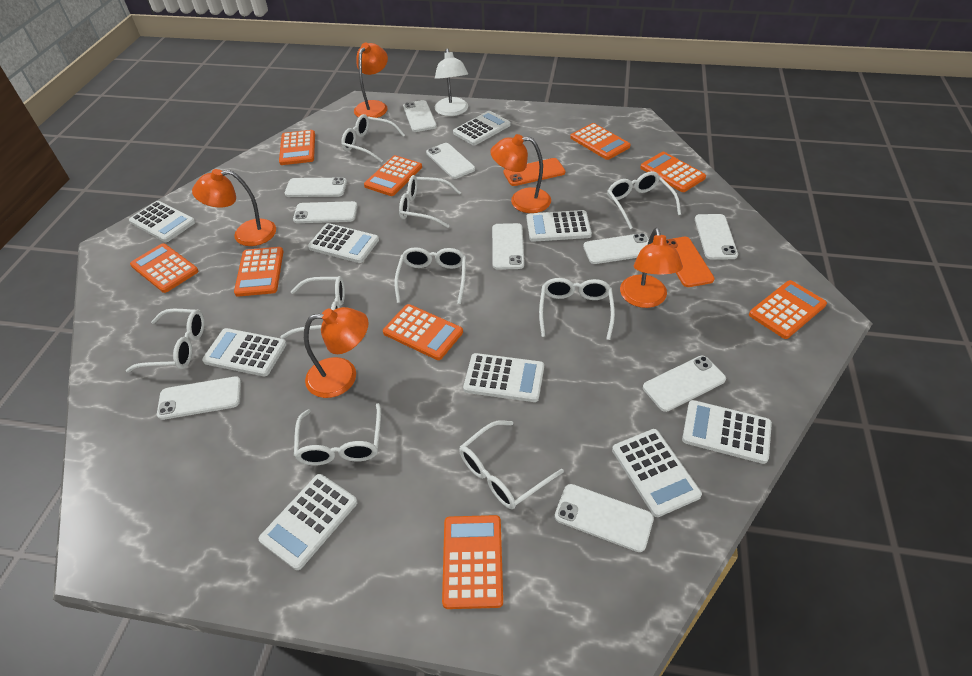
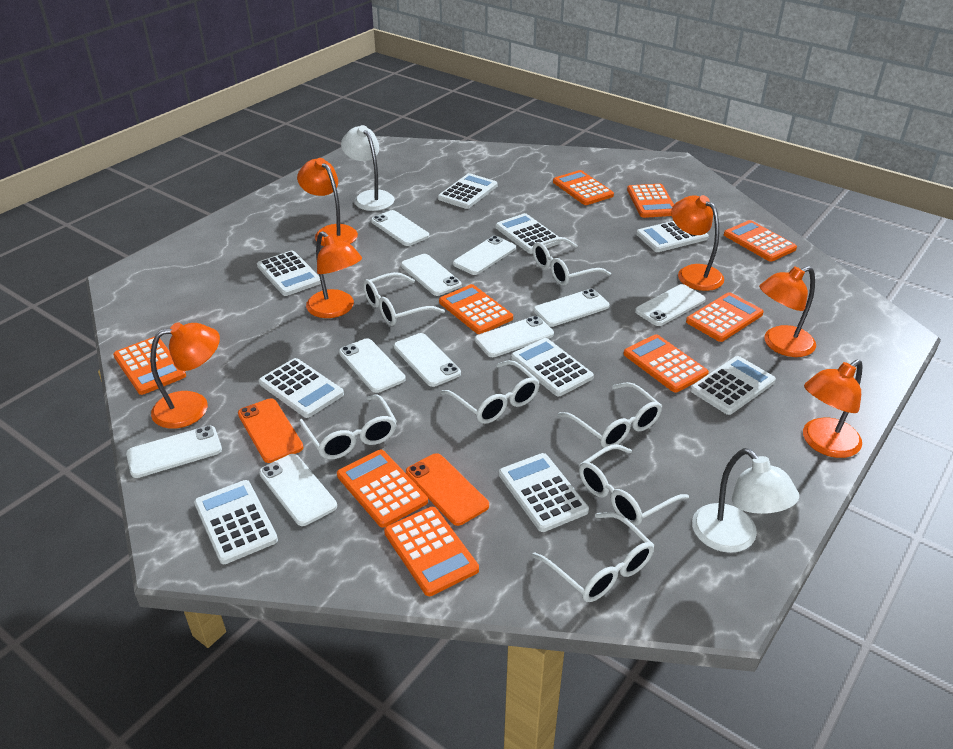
orange lamp: 5 -> 6
white glasses: 9 -> 7
white lamp: 1 -> 2

